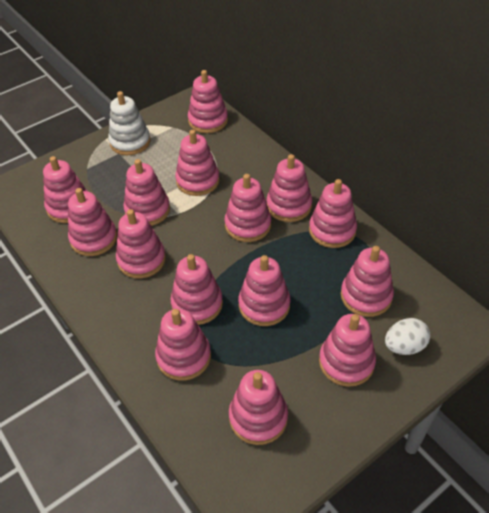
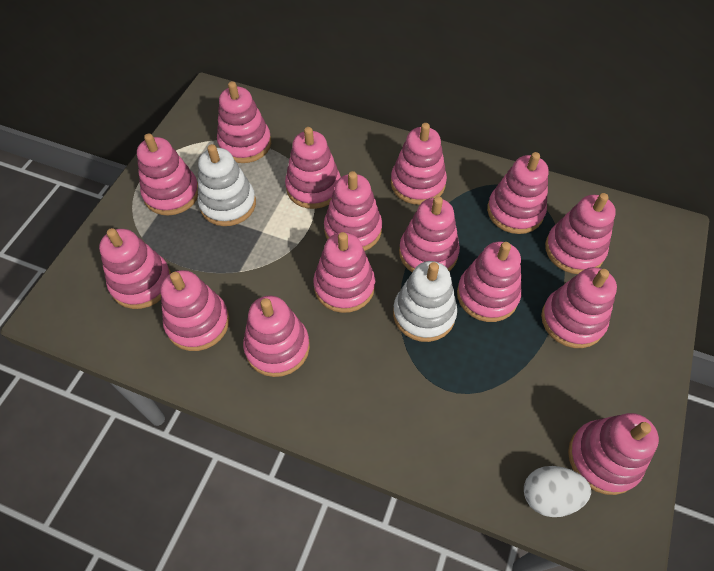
white stacking toy: 1 -> 2

